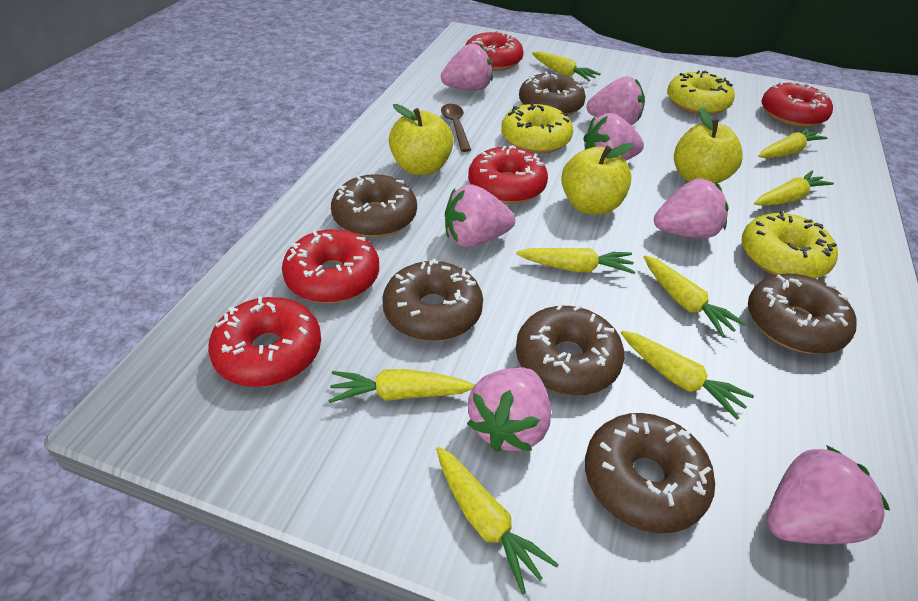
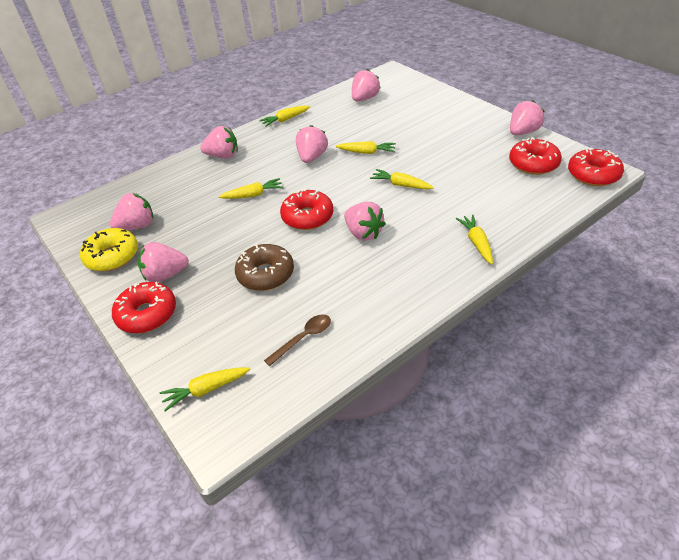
brown donut: 6 -> 1
red donut: 5 -> 4
yellow apple: 3 -> 0
yellow carrot: 8 -> 6
yellow donut: 3 -> 1

